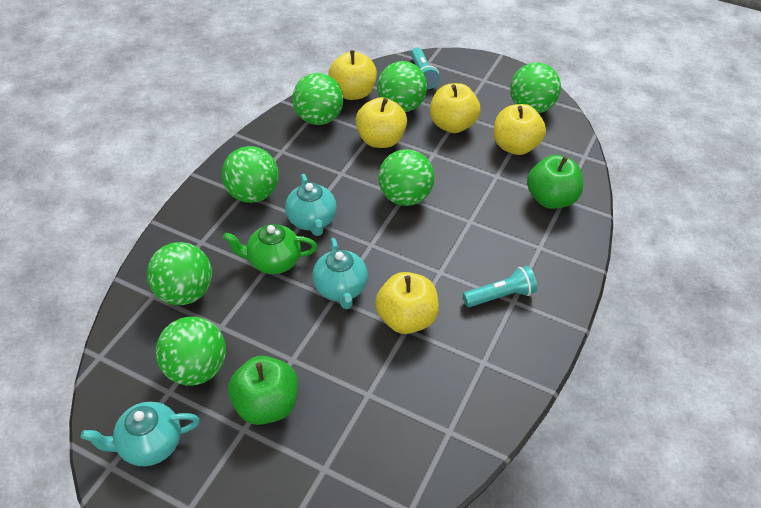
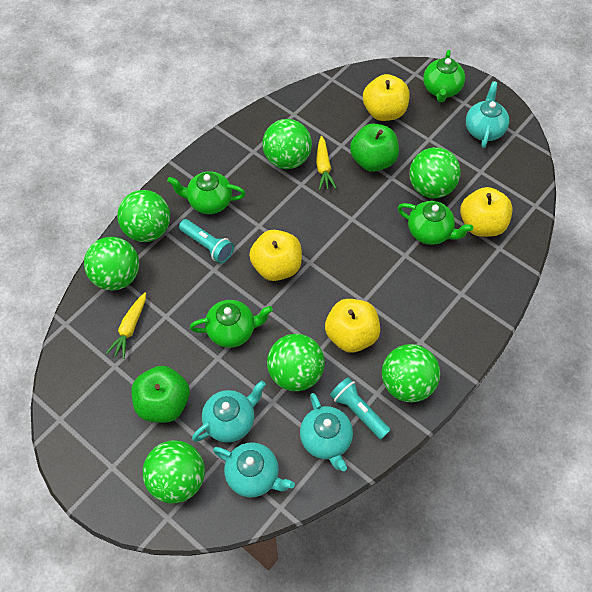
green teapot: 1 -> 4
turquoise teapot: 3 -> 4
yellow apple: 5 -> 4
yellow carrot: 0 -> 2

